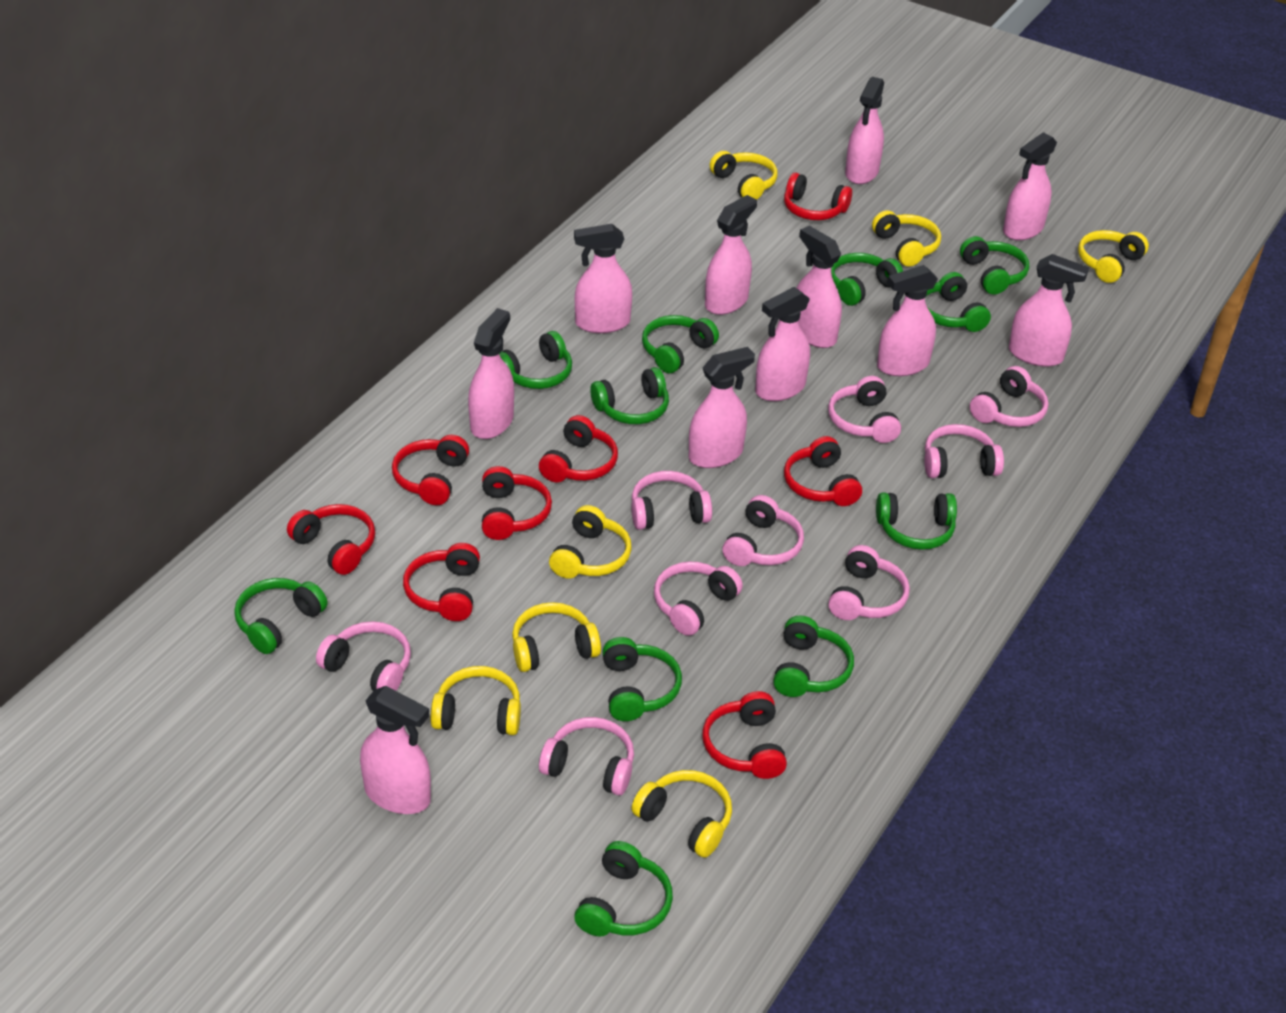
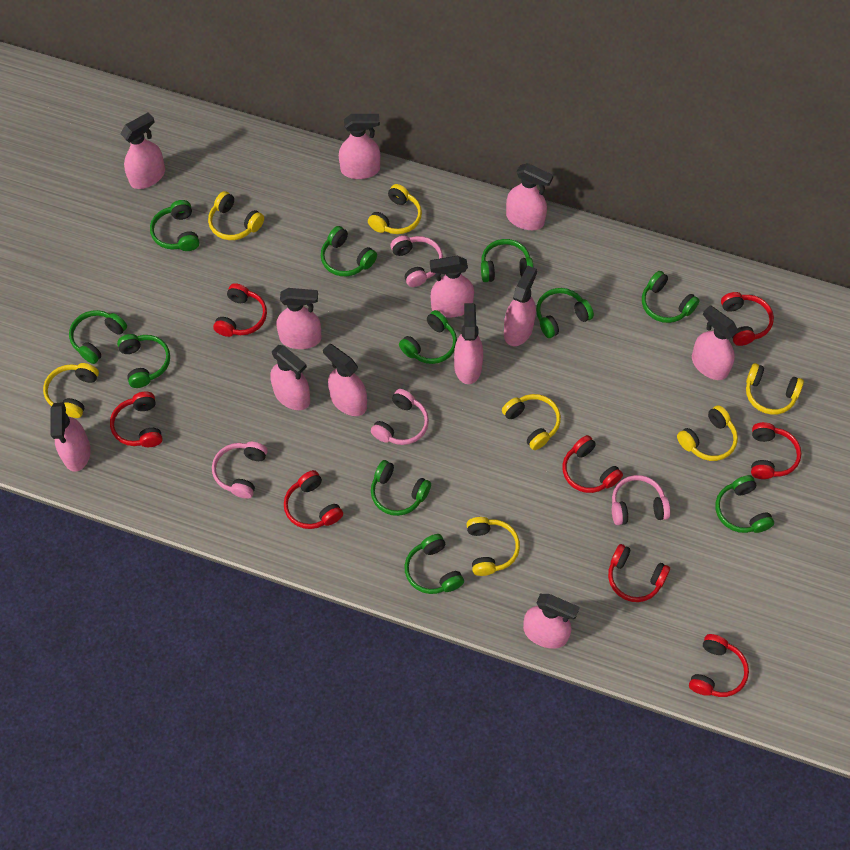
pink headphones: 9 -> 4
pink spray bottle: 11 -> 12

